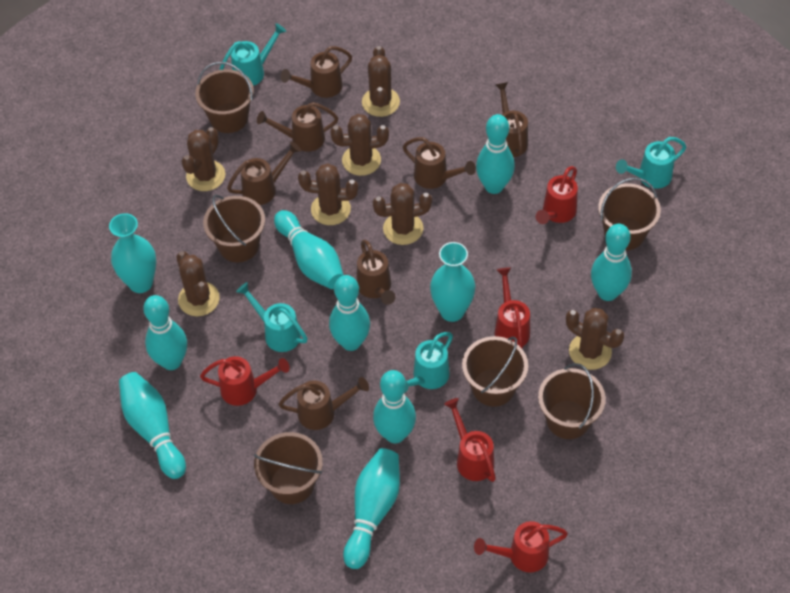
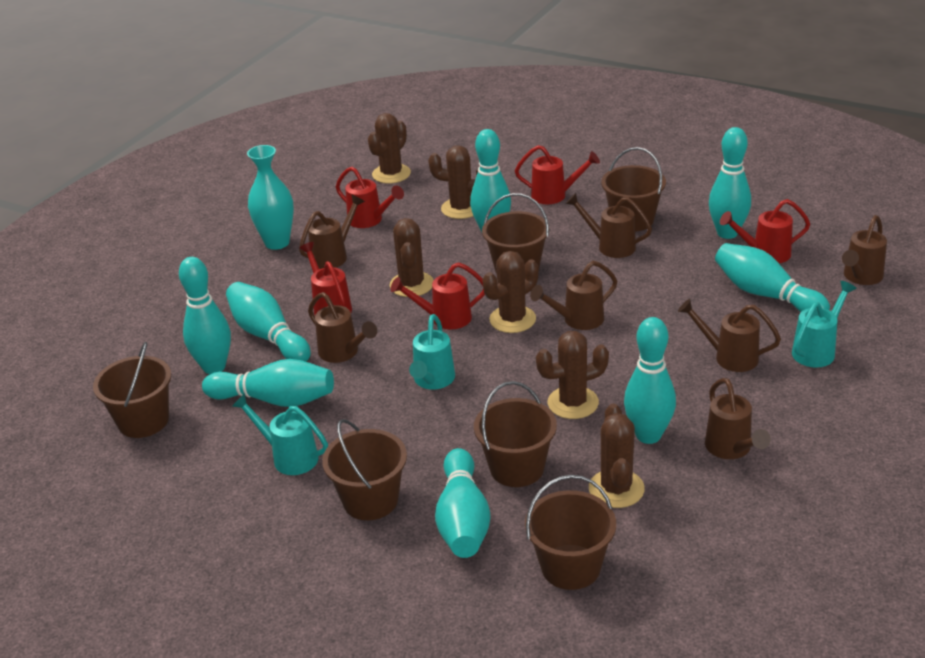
brown cactus: 7 -> 6
turquoise vase: 2 -> 1
turquoise watering can: 4 -> 3

